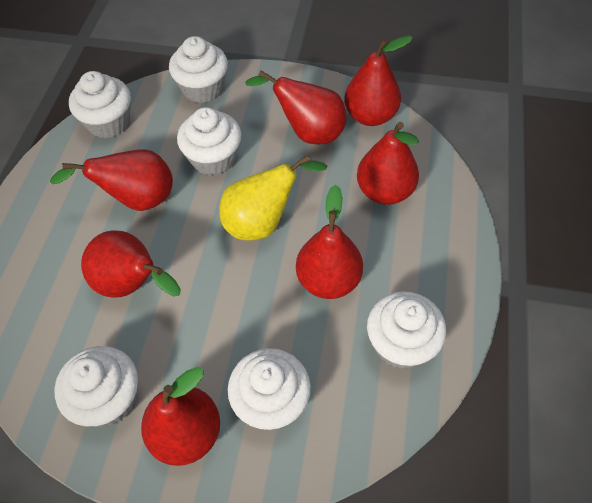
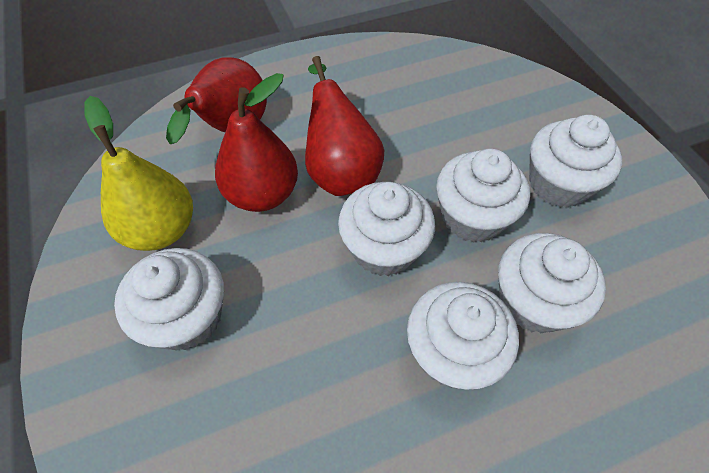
red pear: 7 -> 3

